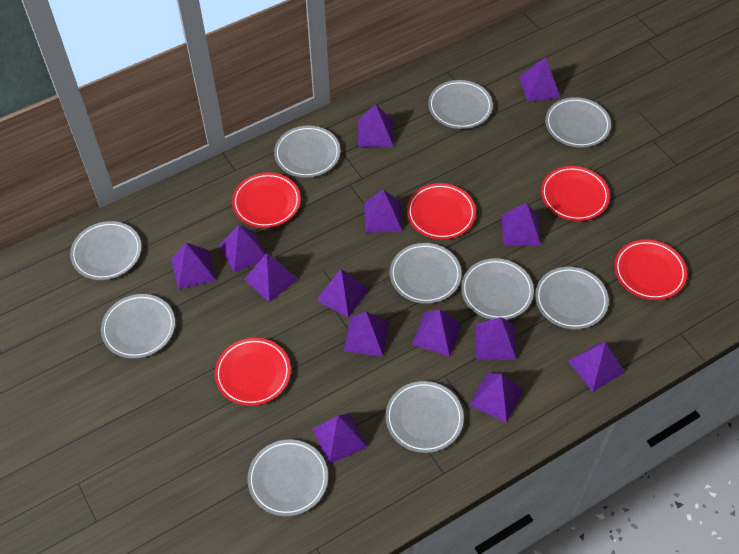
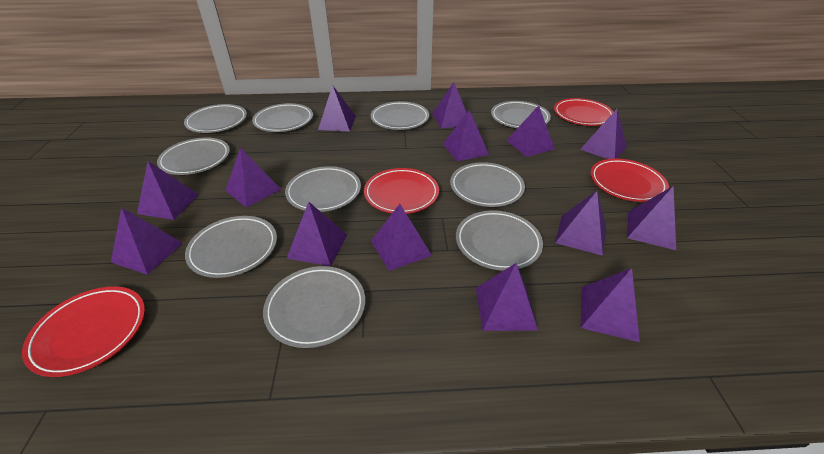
red plate: 5 -> 4

